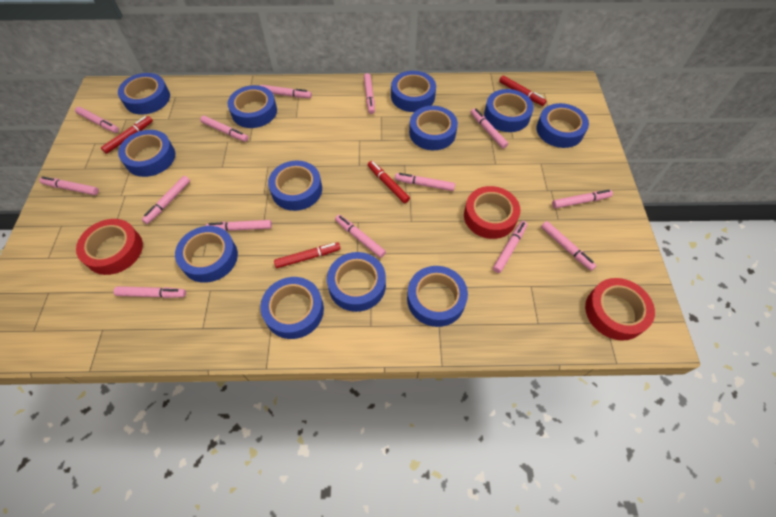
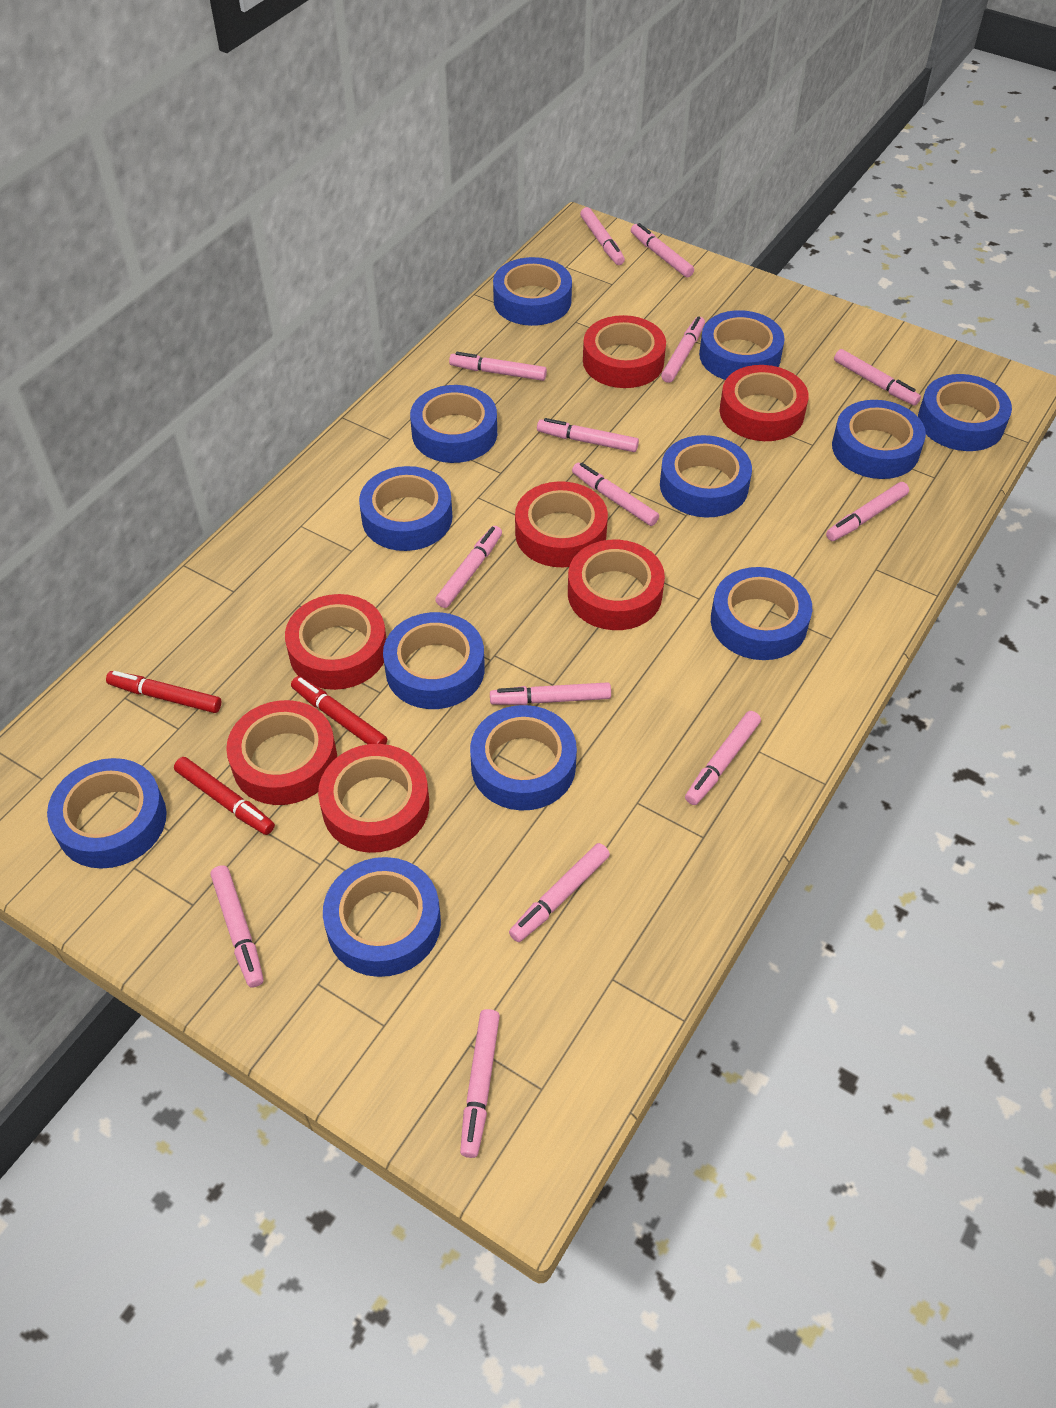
red marker: 4 -> 3
red tape: 3 -> 7

